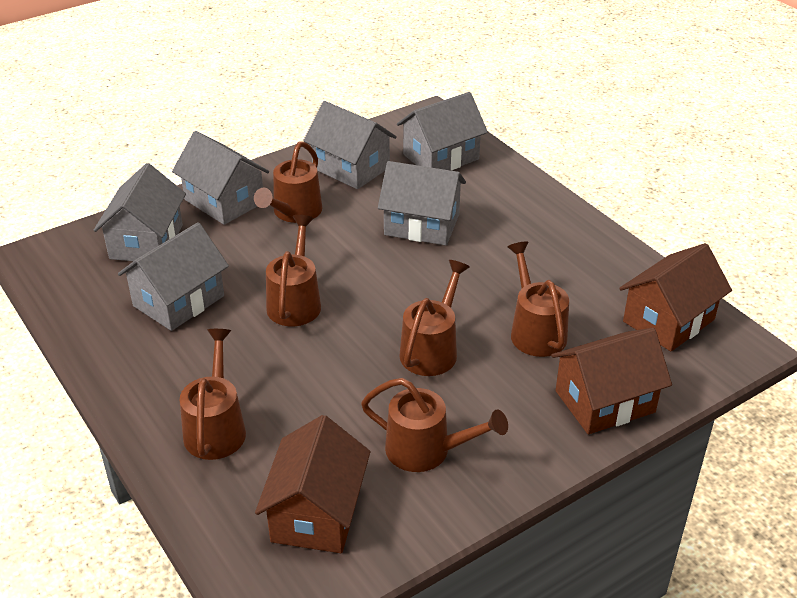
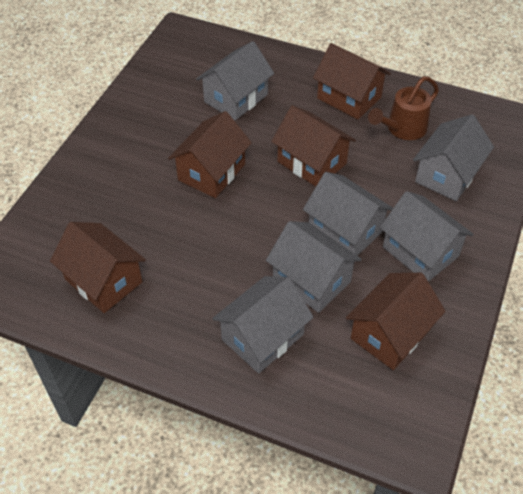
brown house: 3 -> 5
brown watering can: 6 -> 1

